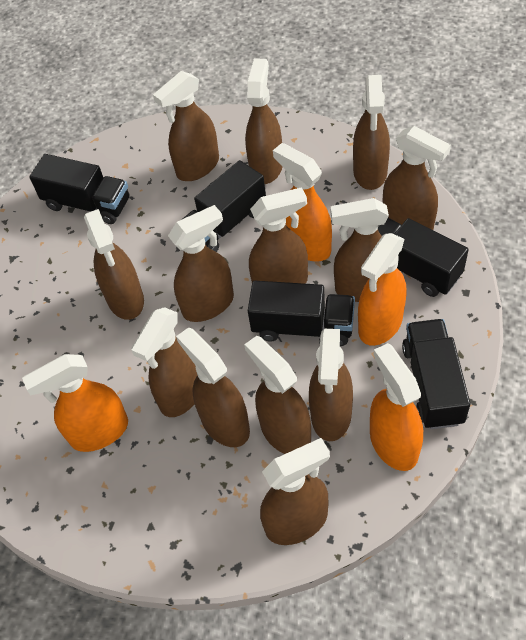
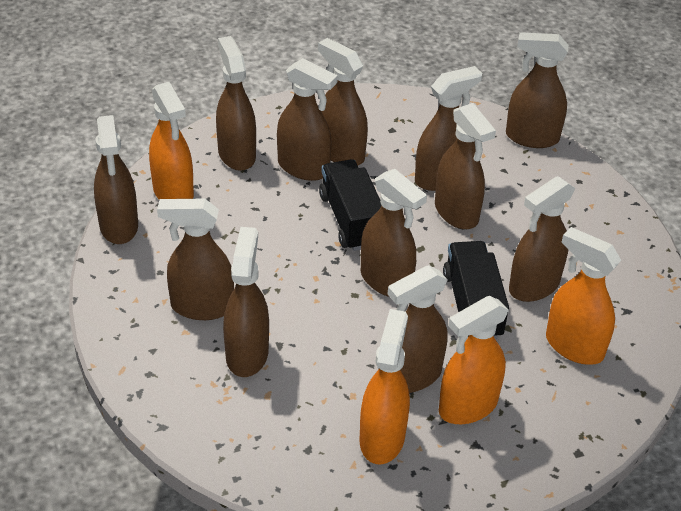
black truck: 5 -> 2
brown spray bottle: 13 -> 12

